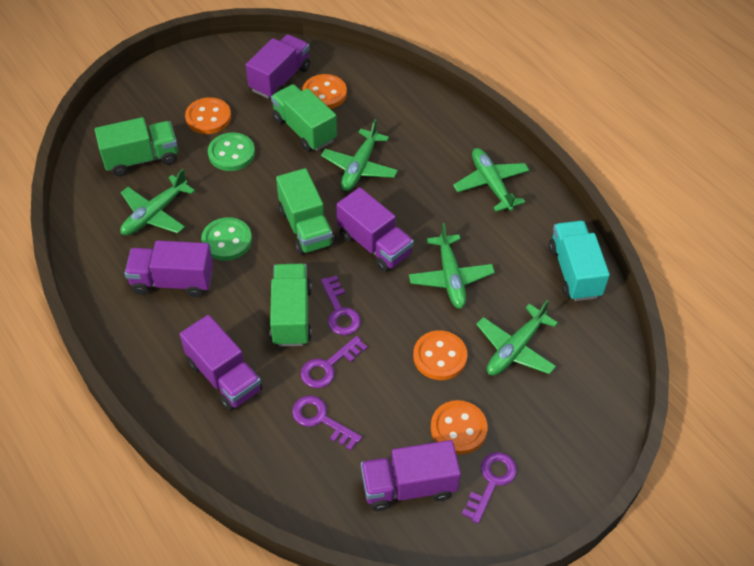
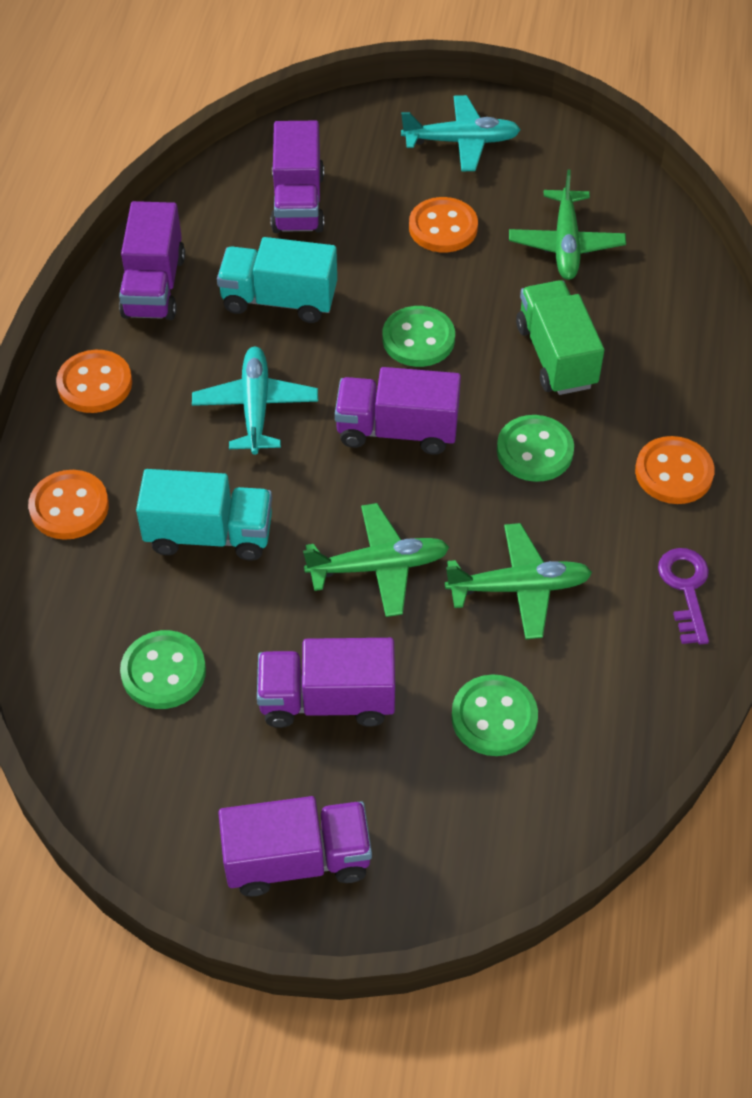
green button: 2 -> 4
green plane: 5 -> 3
green truck: 4 -> 1
purple key: 4 -> 1
turquoise plane: 0 -> 2
turquoise truck: 1 -> 2

